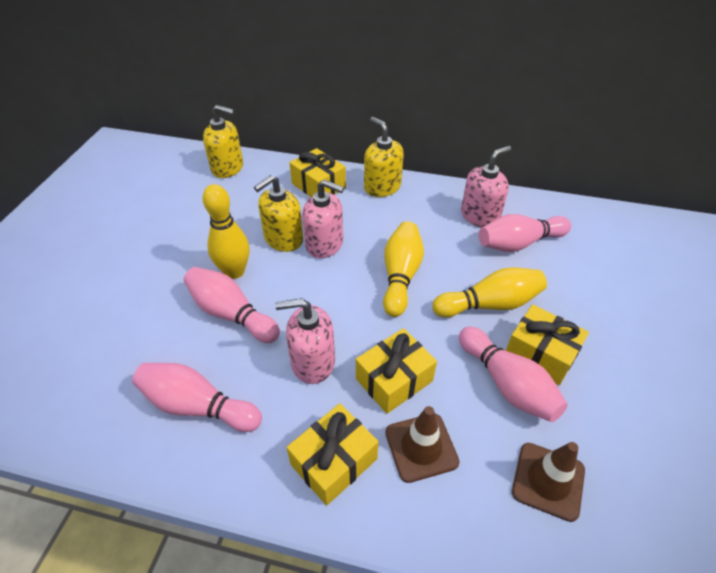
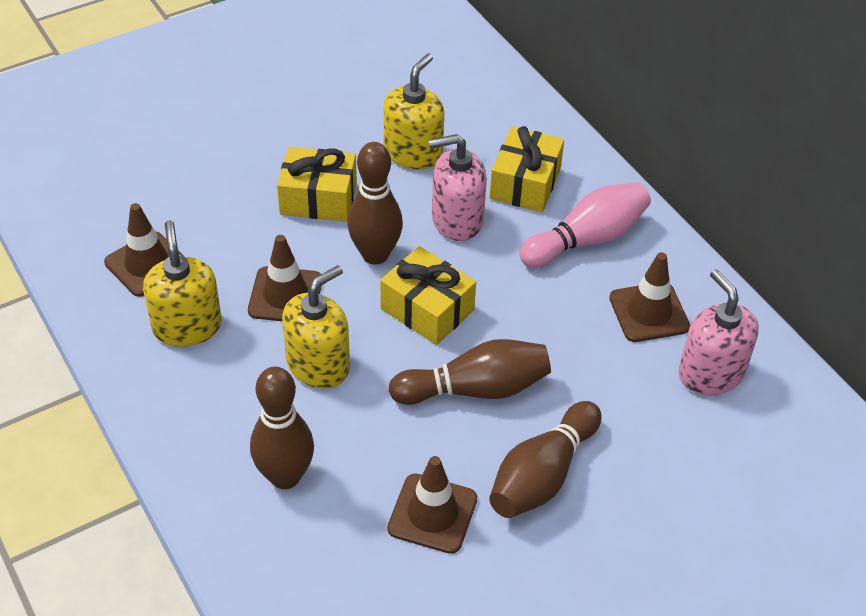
brown bowling pin: 0 -> 4
brown traffic cone: 2 -> 4
pink bowling pin: 4 -> 1
pink soap dispenser: 3 -> 2
yellow bowling pin: 3 -> 0
yellow gift: 4 -> 3

